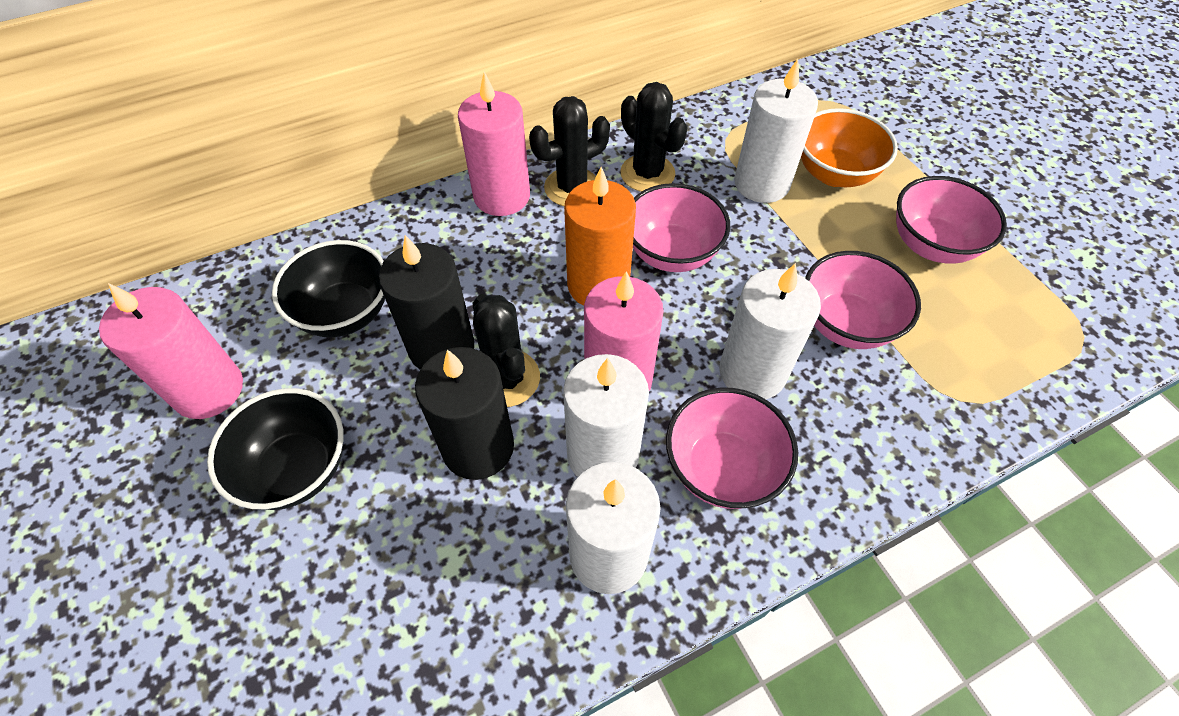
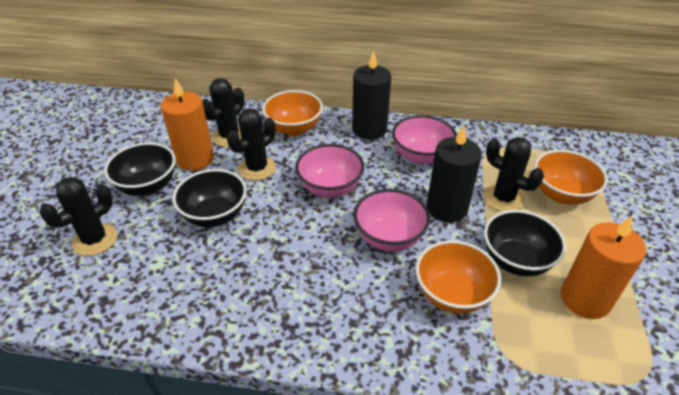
black bowl: 2 -> 3
black cactus: 3 -> 4
orange bowl: 1 -> 3
orange candle: 1 -> 2
pink bowl: 4 -> 3
pink candle: 3 -> 0
white candle: 4 -> 0

